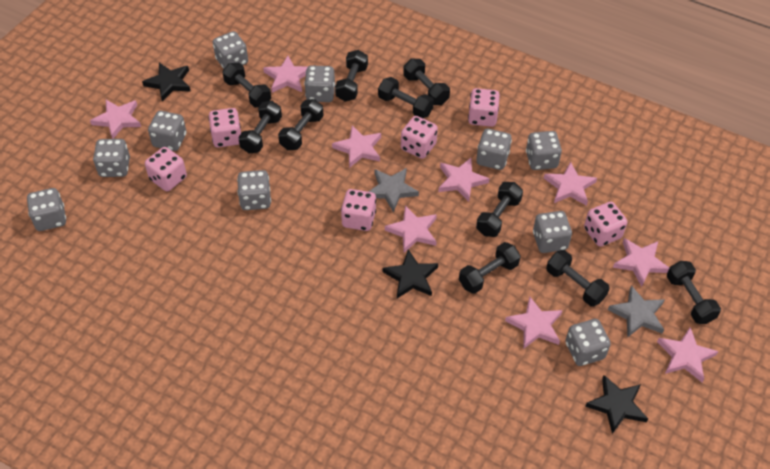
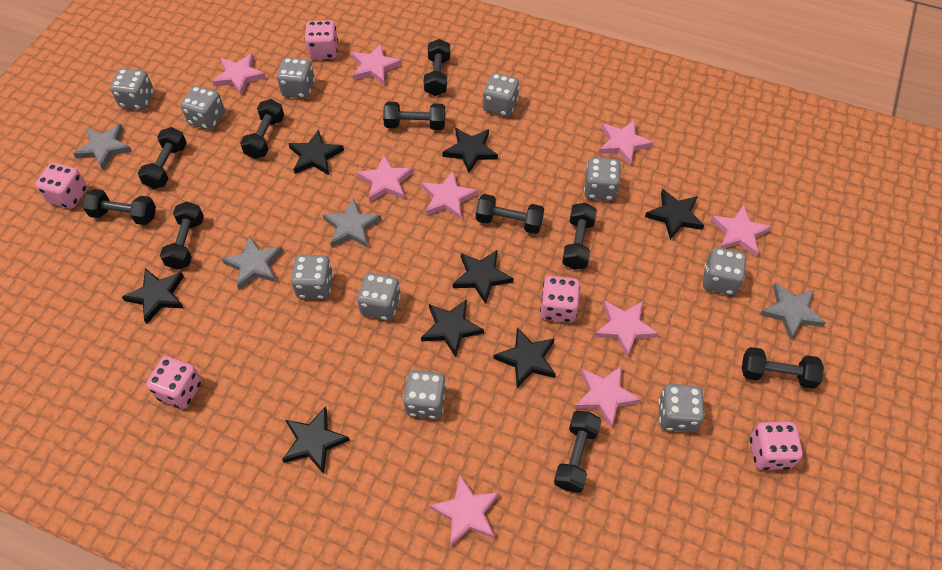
black star: 3 -> 8
grey star: 2 -> 4
pink dice: 6 -> 5

